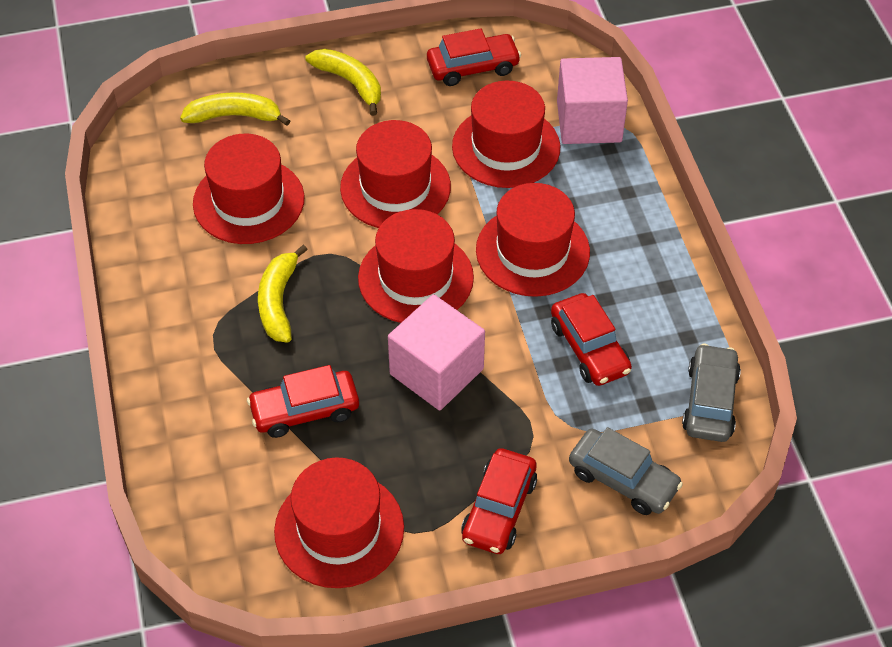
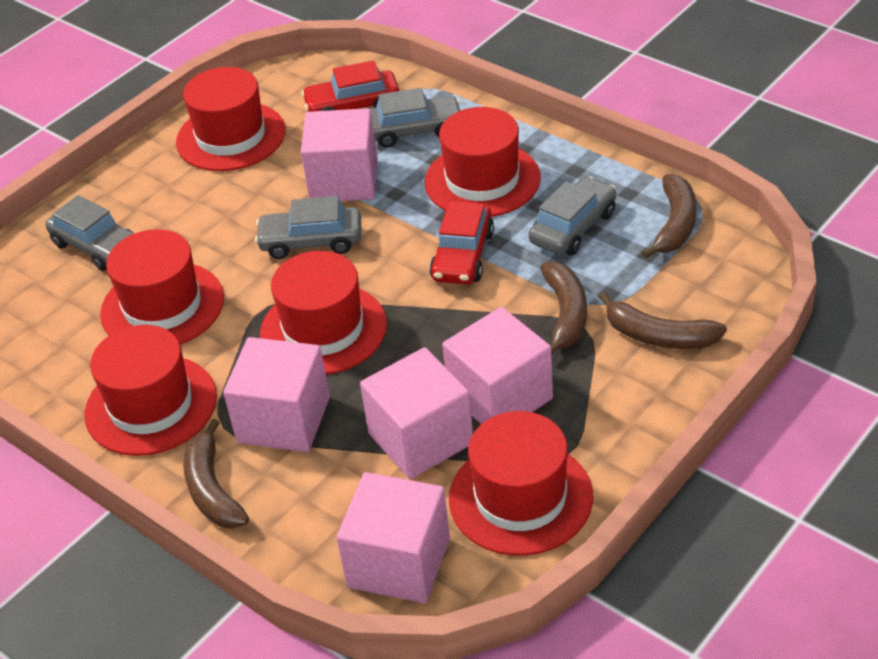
brown banana: 0 -> 4
grey car: 2 -> 4
pink cube: 2 -> 5
red car: 4 -> 2
yellow banana: 3 -> 0

